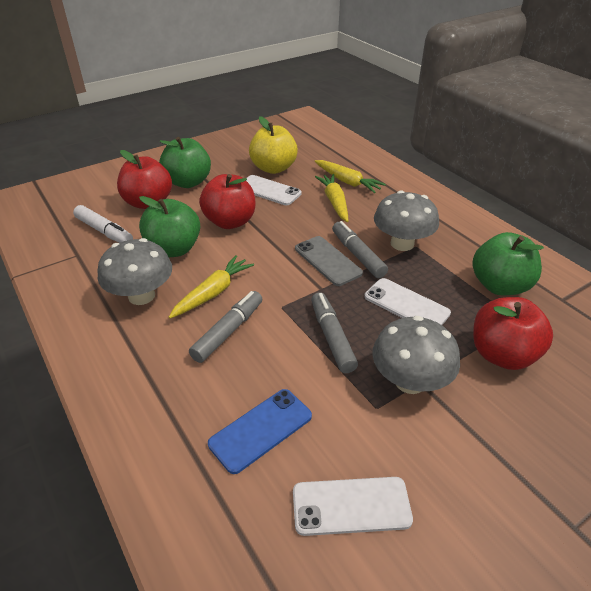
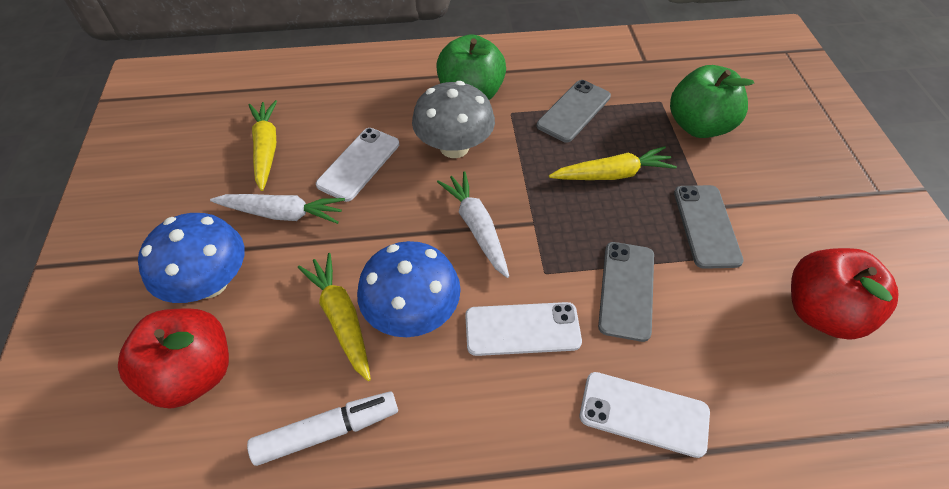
blue mushroom: 0 -> 2
blue phone: 1 -> 0
green apple: 3 -> 2
grey marker: 3 -> 0
grey mushroom: 3 -> 1
grey phone: 1 -> 3
red apple: 3 -> 2
white carrot: 0 -> 2
yellow apple: 1 -> 0

